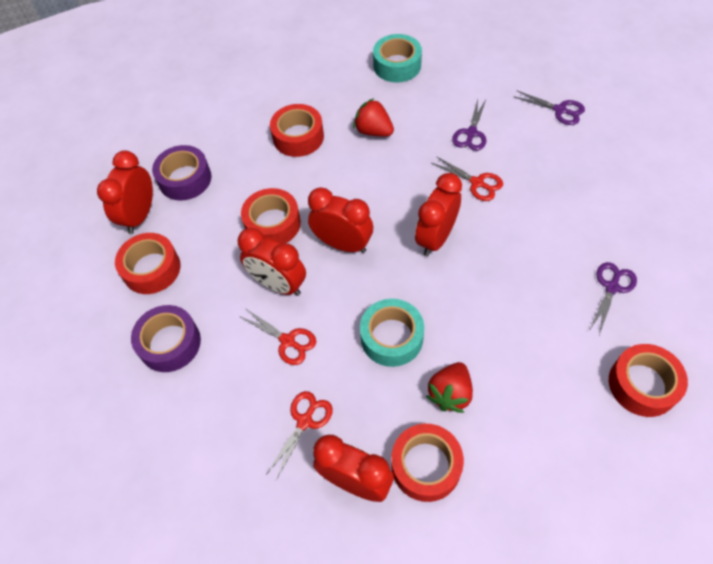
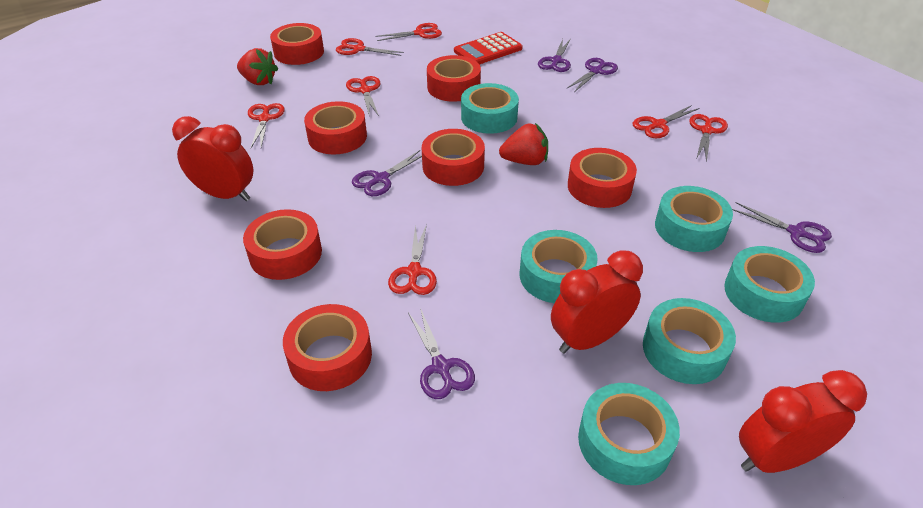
purple scissors: 3 -> 5
purple tape: 2 -> 0
red calculator: 0 -> 1
red clock: 5 -> 3
red scissors: 3 -> 7
red tape: 5 -> 7
turquoise tape: 2 -> 6

